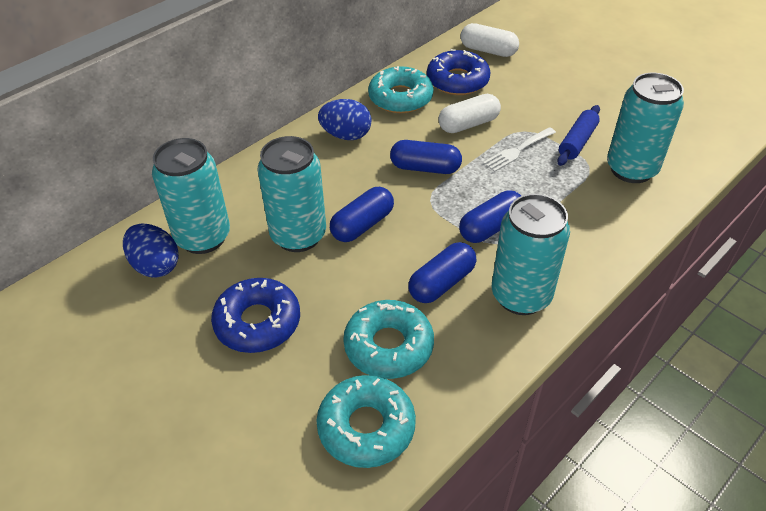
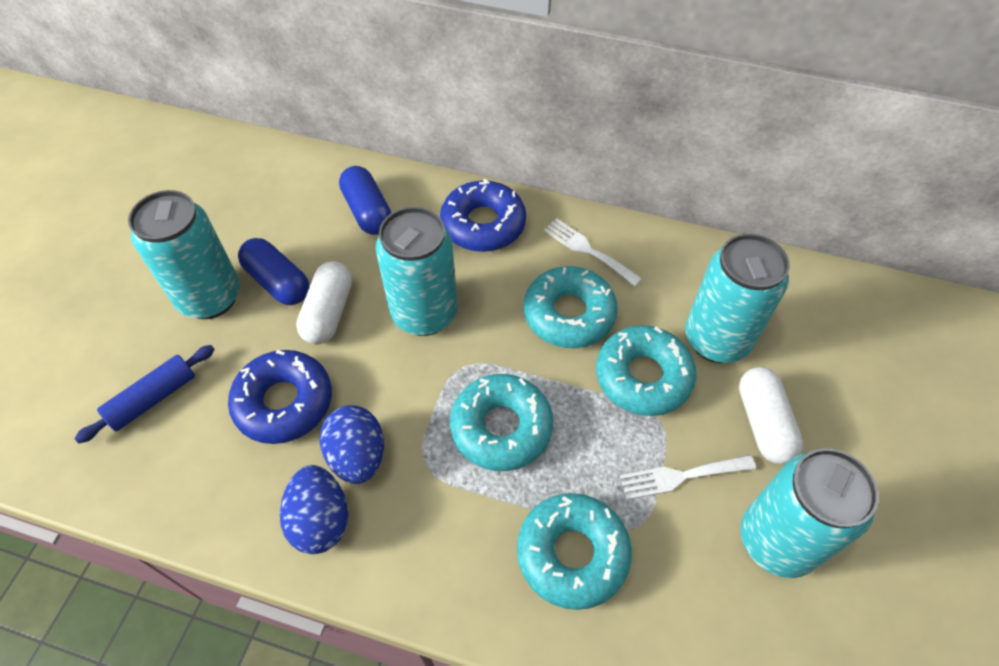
blue capsule: 4 -> 2
turquoise donut: 3 -> 4
white fork: 1 -> 2

